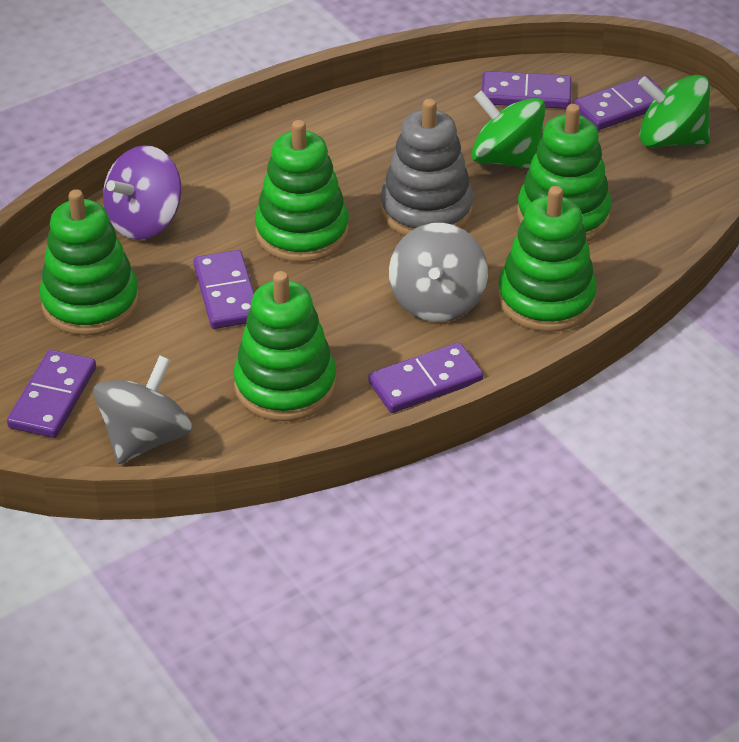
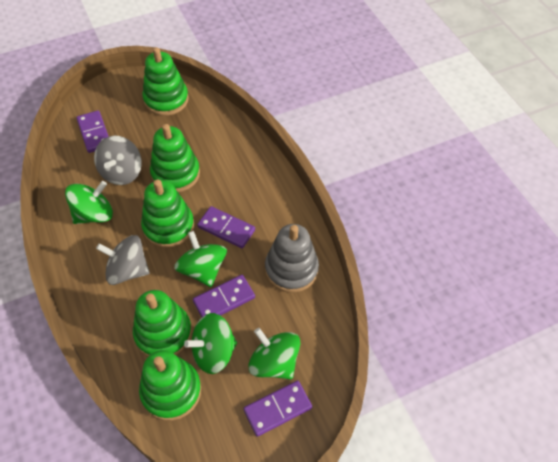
green spinning top: 2 -> 4
purple domino: 5 -> 4
purple spinning top: 1 -> 0

